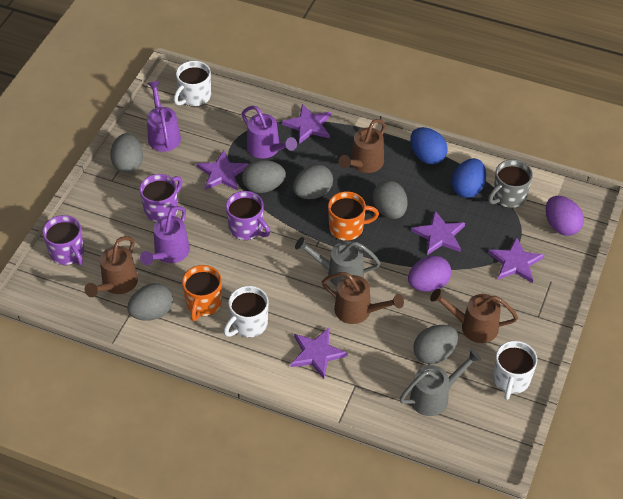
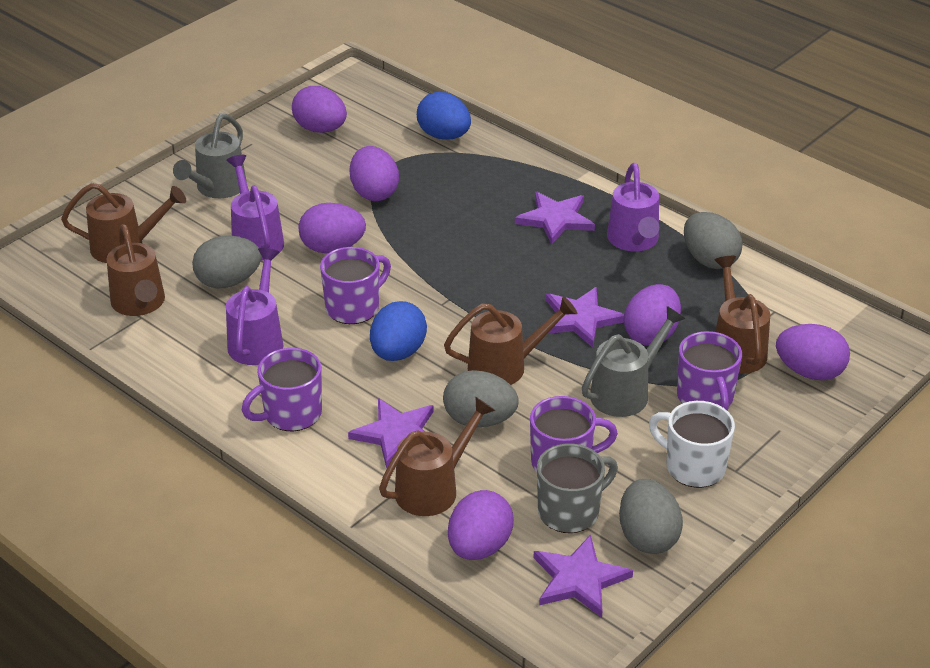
brown watering can: 4 -> 5
grey egg: 6 -> 4
orange mug: 2 -> 0
purple egg: 2 -> 6
purple mug: 3 -> 4
purple star: 5 -> 4
white mug: 3 -> 1

